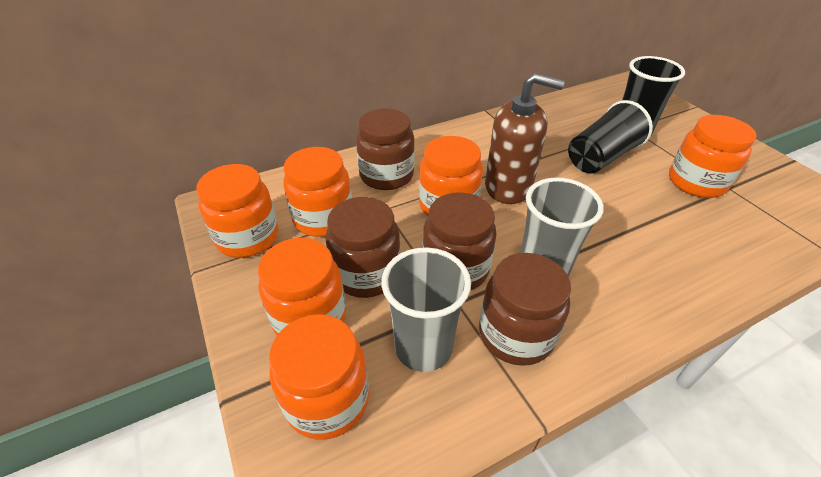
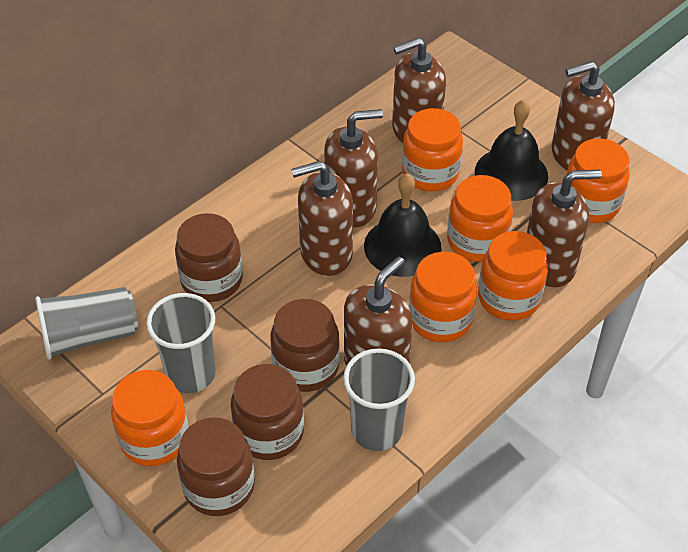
black bell: 0 -> 2
black cup: 2 -> 0
brown soap dispenser: 1 -> 6
grey cup: 2 -> 3

